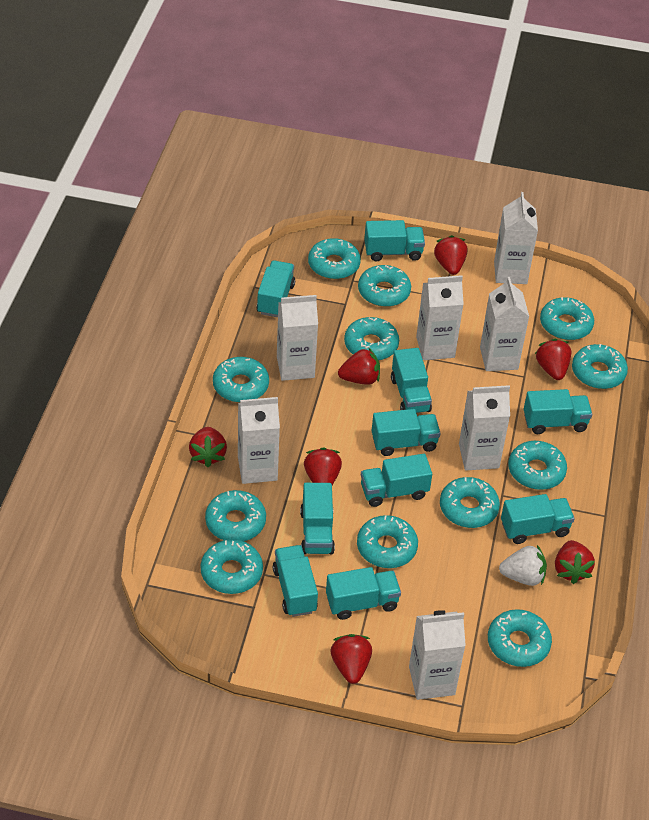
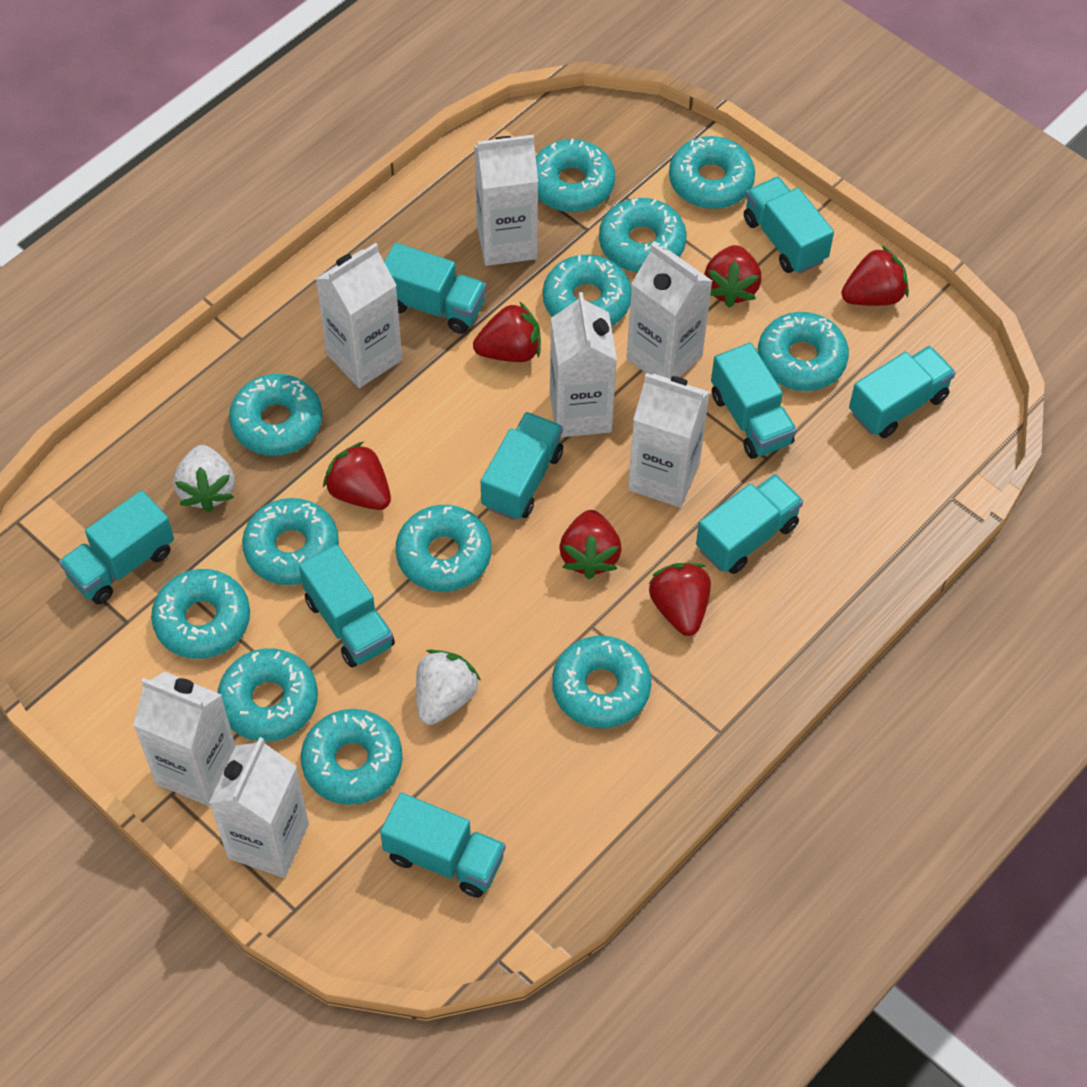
red strawberry: 7 -> 6
turquoise truck: 10 -> 9
white strawberry: 1 -> 2

